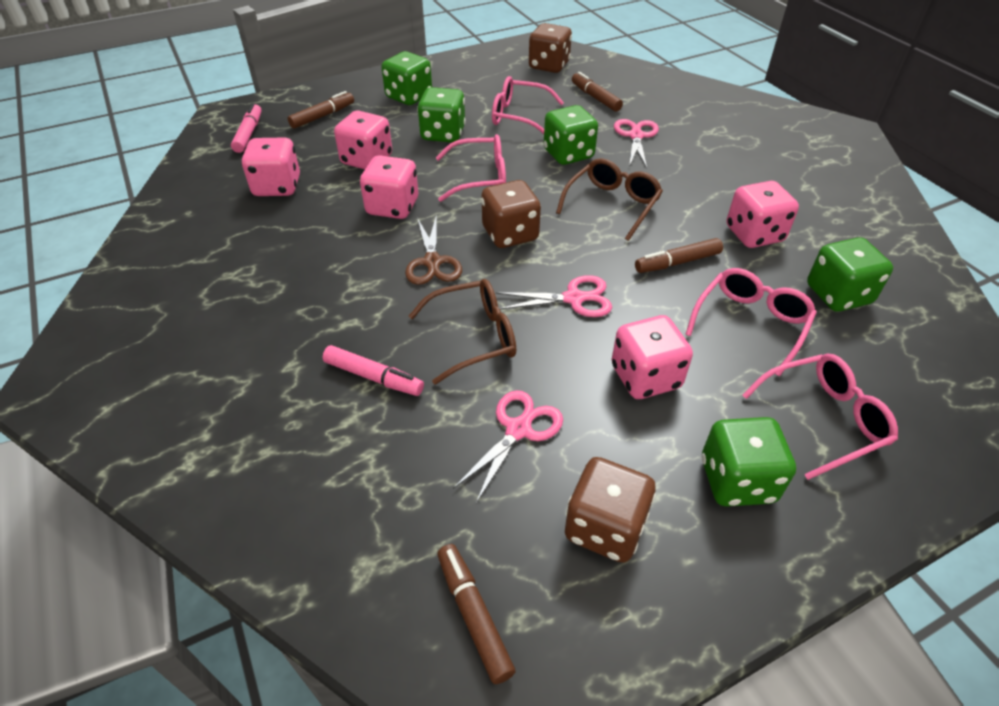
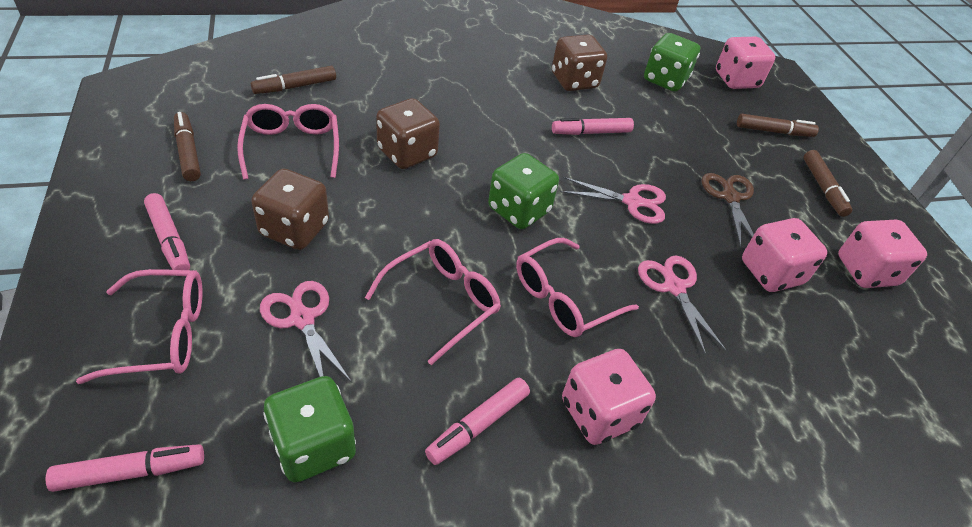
brown glasses: 2 -> 0
green dice: 5 -> 3
pink dice: 5 -> 4
pink marker: 2 -> 4

